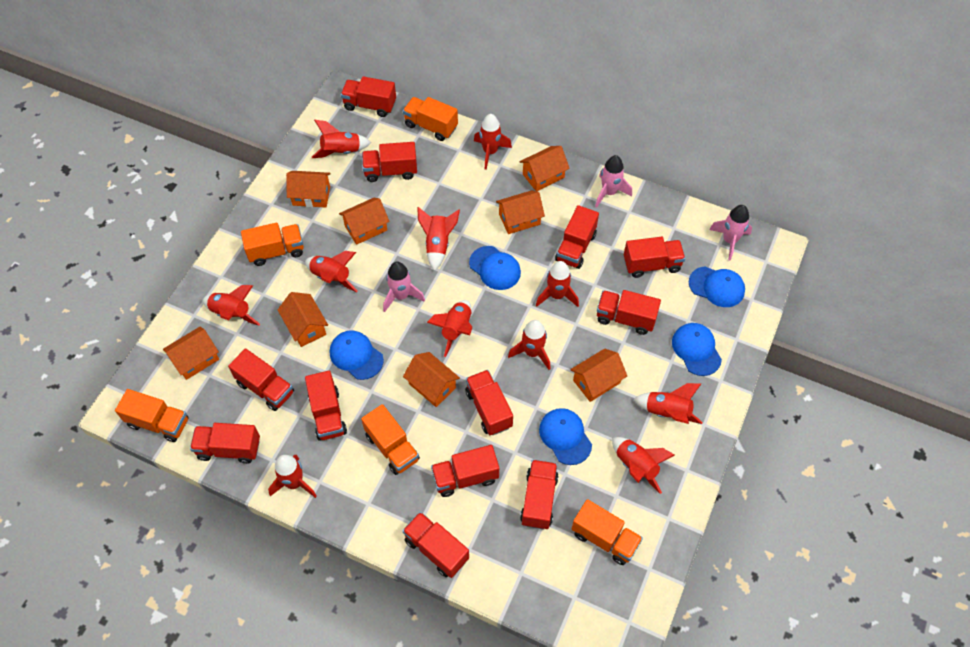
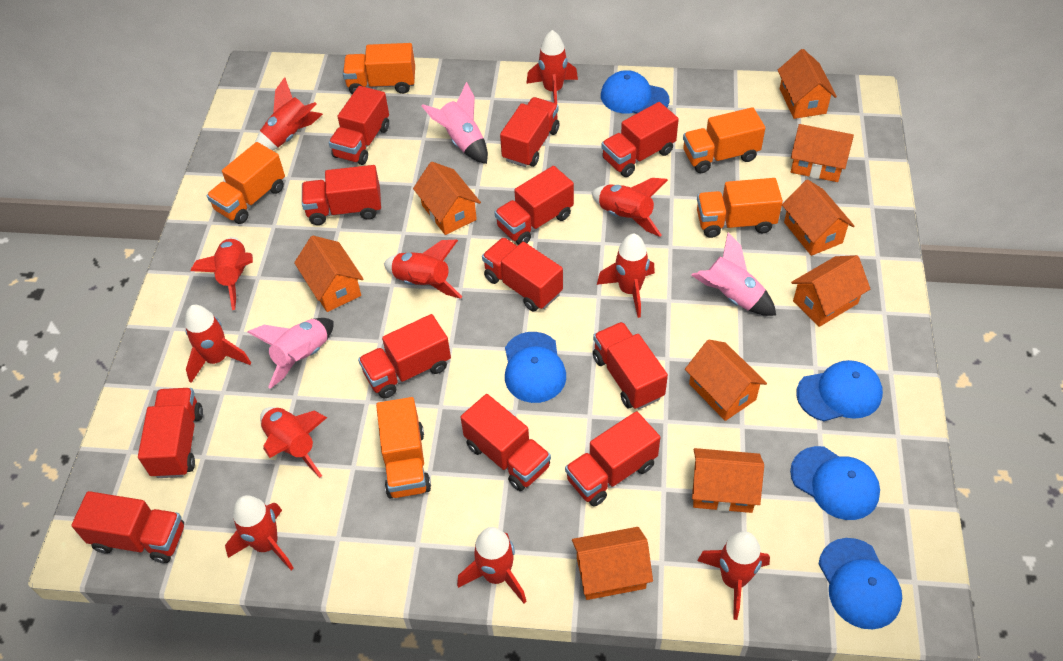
orange house: 8 -> 9

